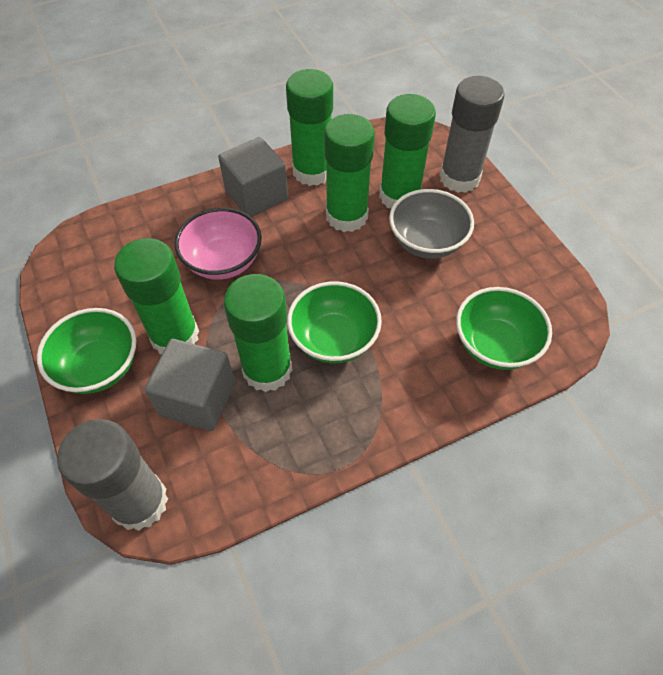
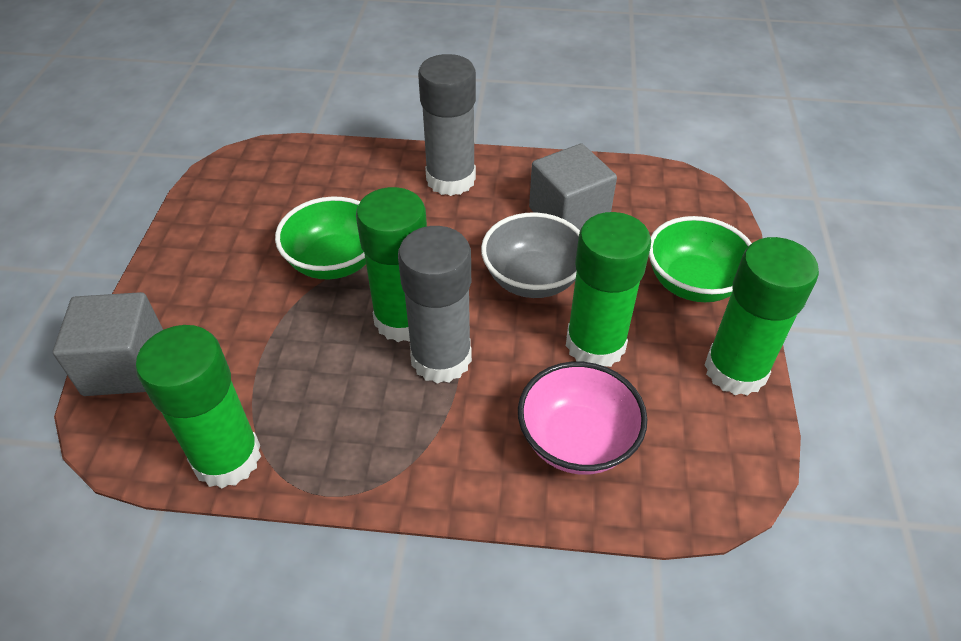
green bowl: 3 -> 2
green glue stick: 5 -> 4

